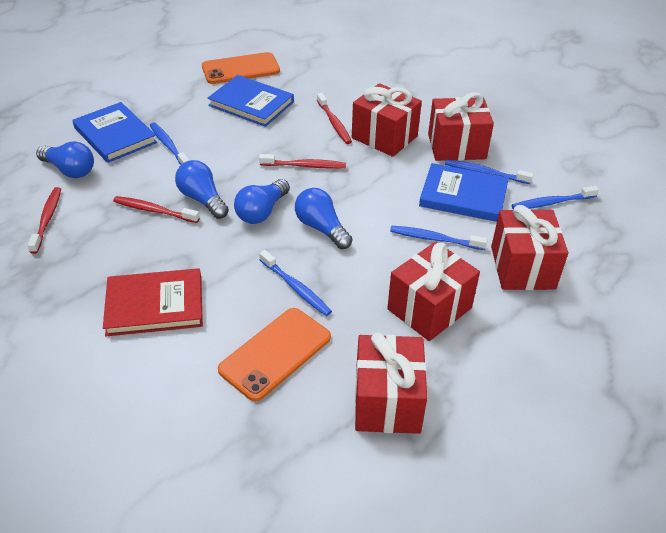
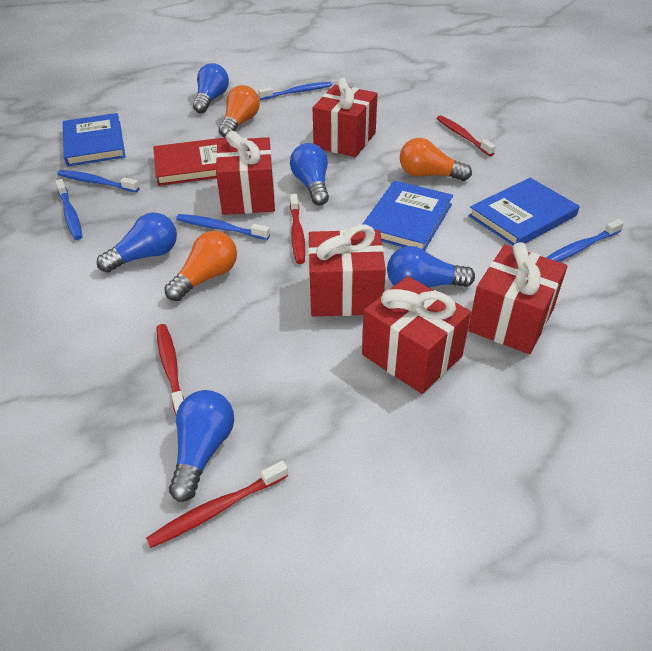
blue light bulb: 4 -> 5
orange light bulb: 0 -> 3
orange phone: 2 -> 0

